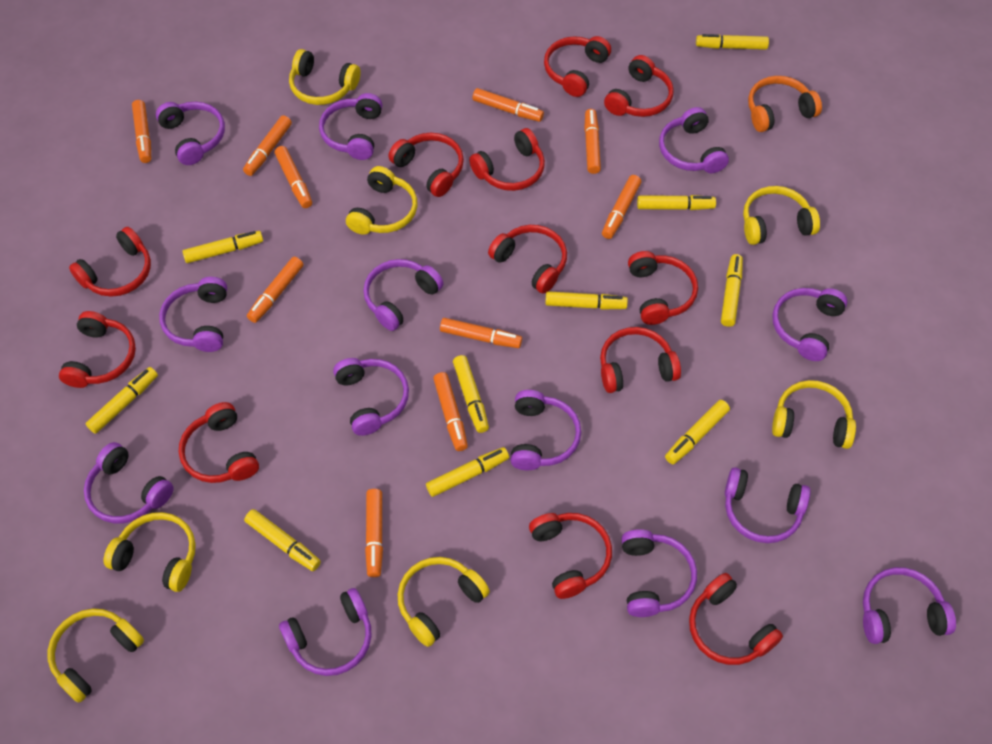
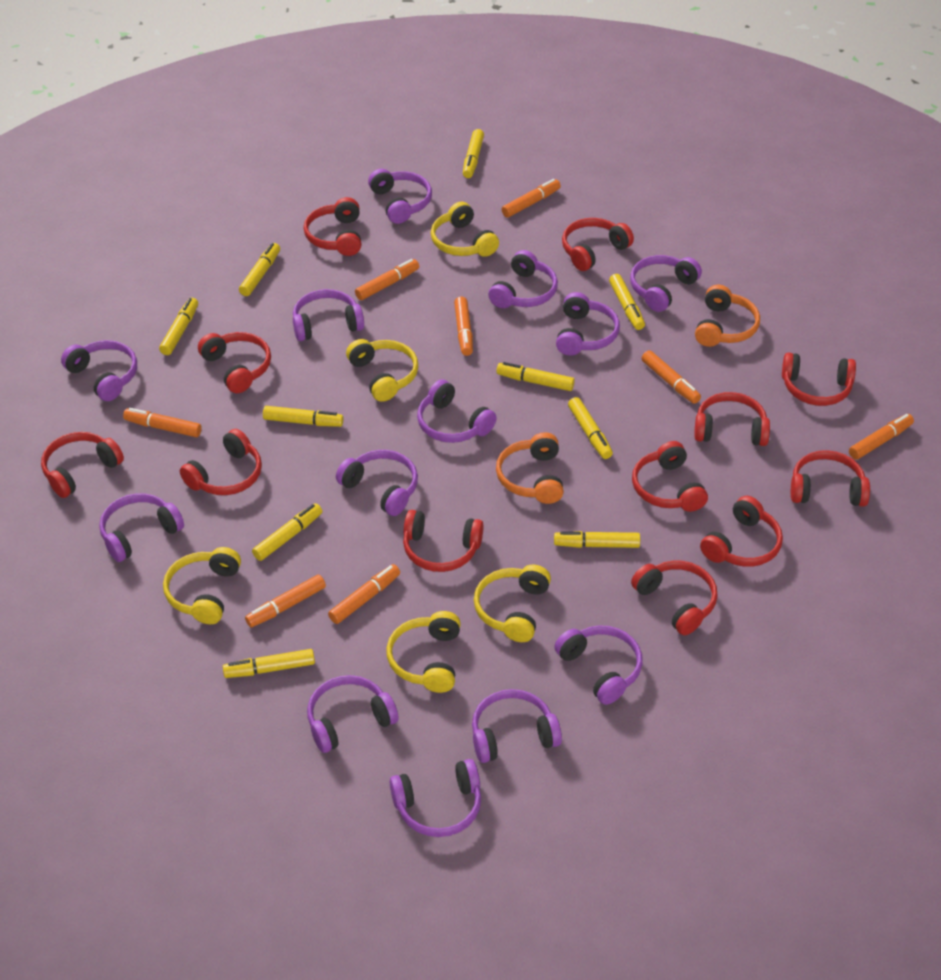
orange headphones: 1 -> 2
orange marker: 10 -> 8
yellow headphones: 7 -> 5

